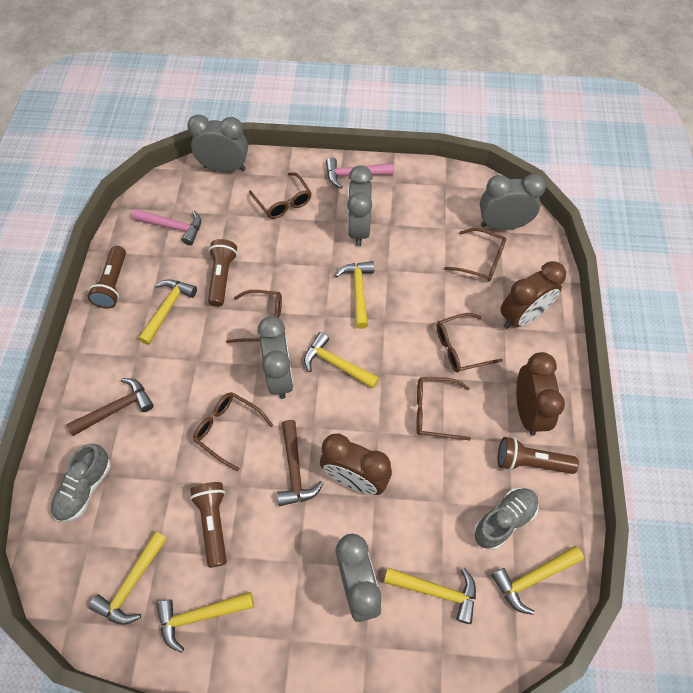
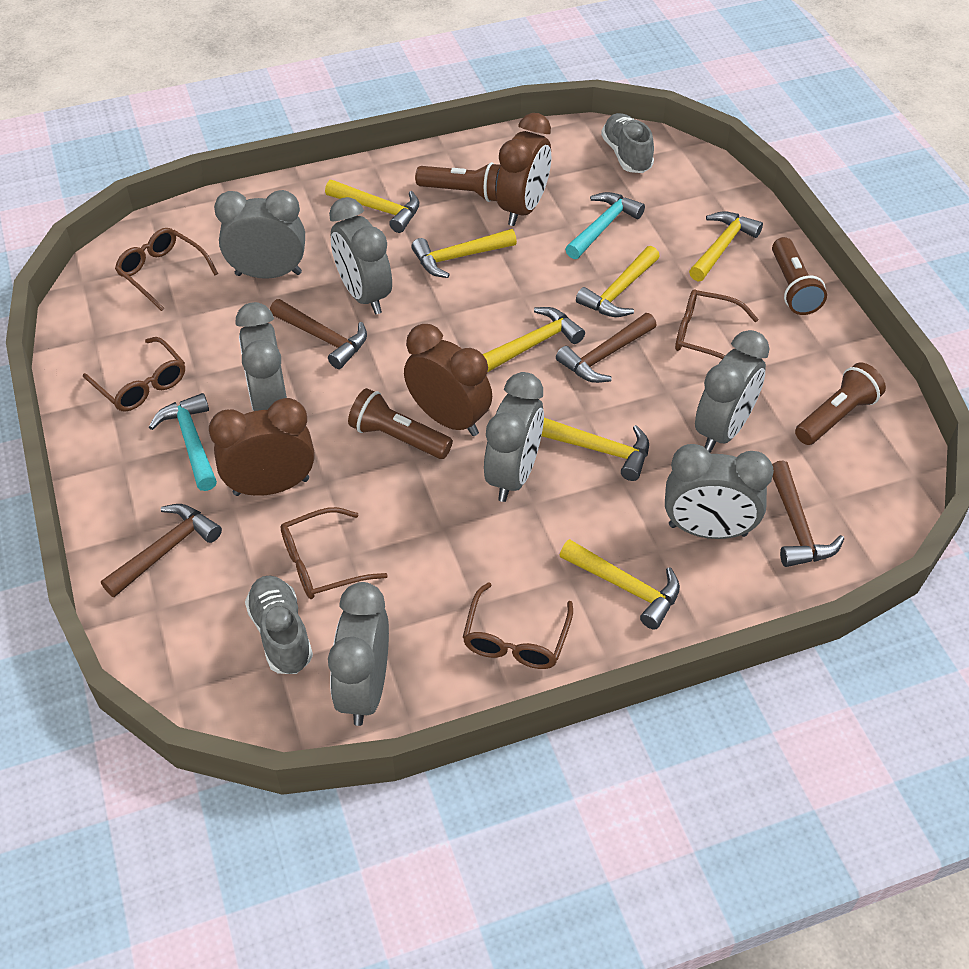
brown glasses: 6 -> 5
brown hammer: 2 -> 4
grey clock: 5 -> 7
pink hammer: 2 -> 0
turquoise hammer: 0 -> 2

